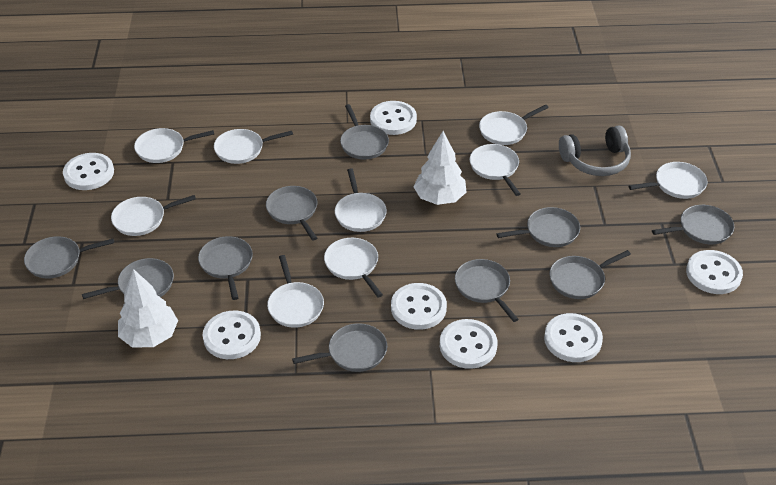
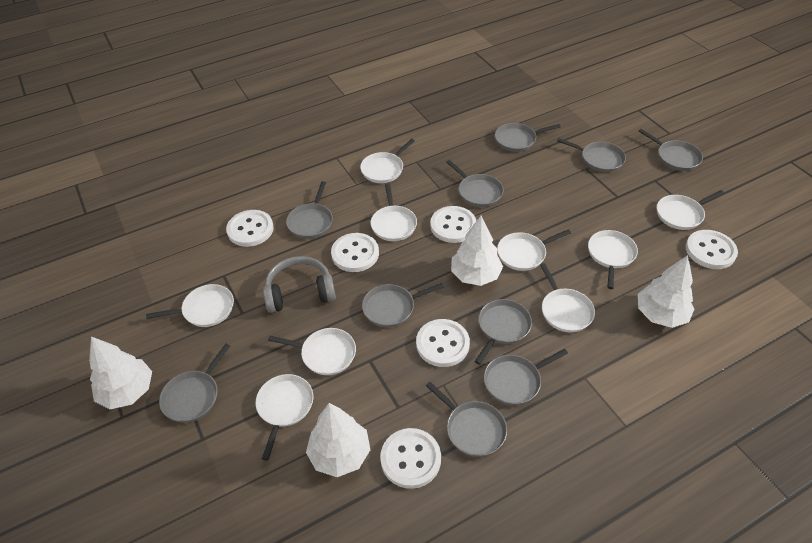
white button: 7 -> 6
white tree: 2 -> 4

